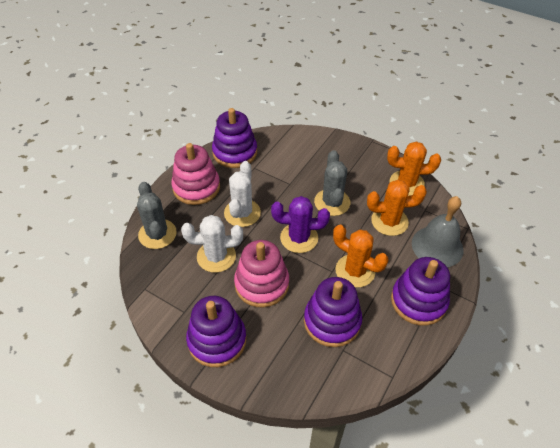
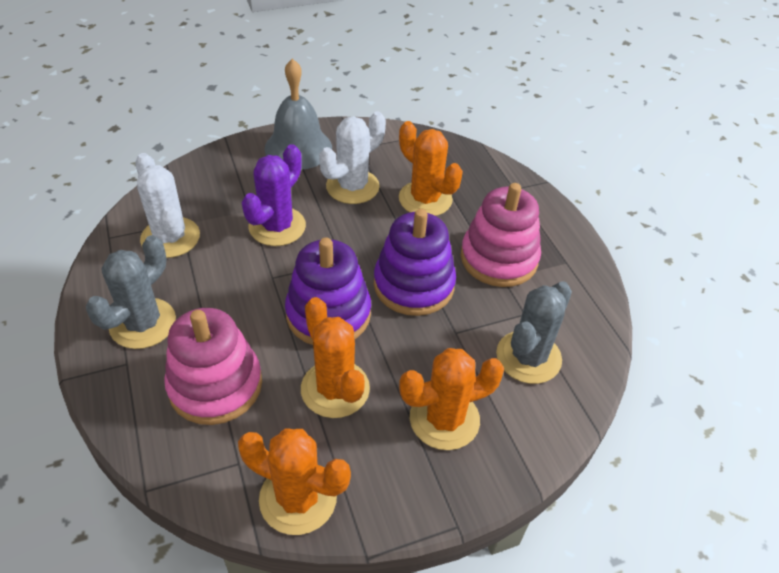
orange cactus: 3 -> 4
purple stacking toy: 4 -> 2

